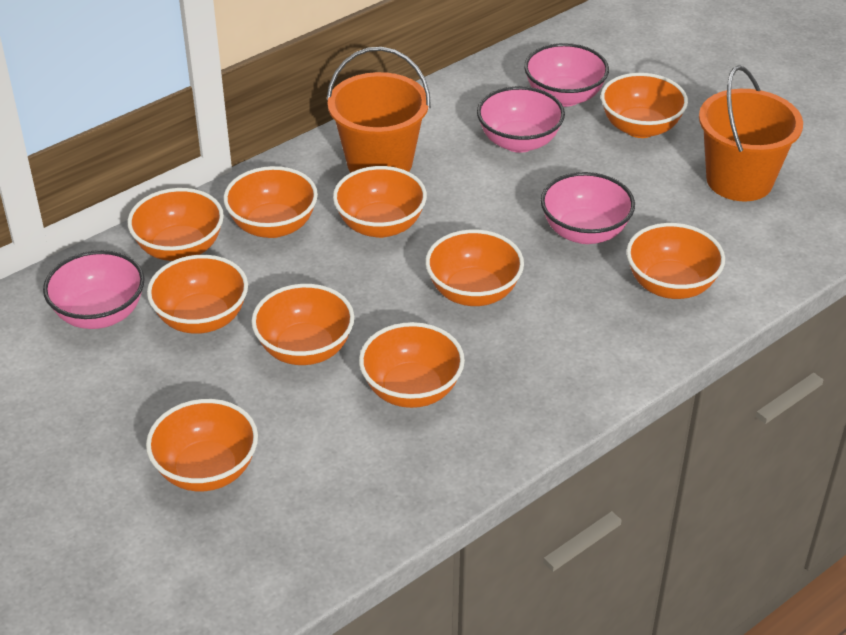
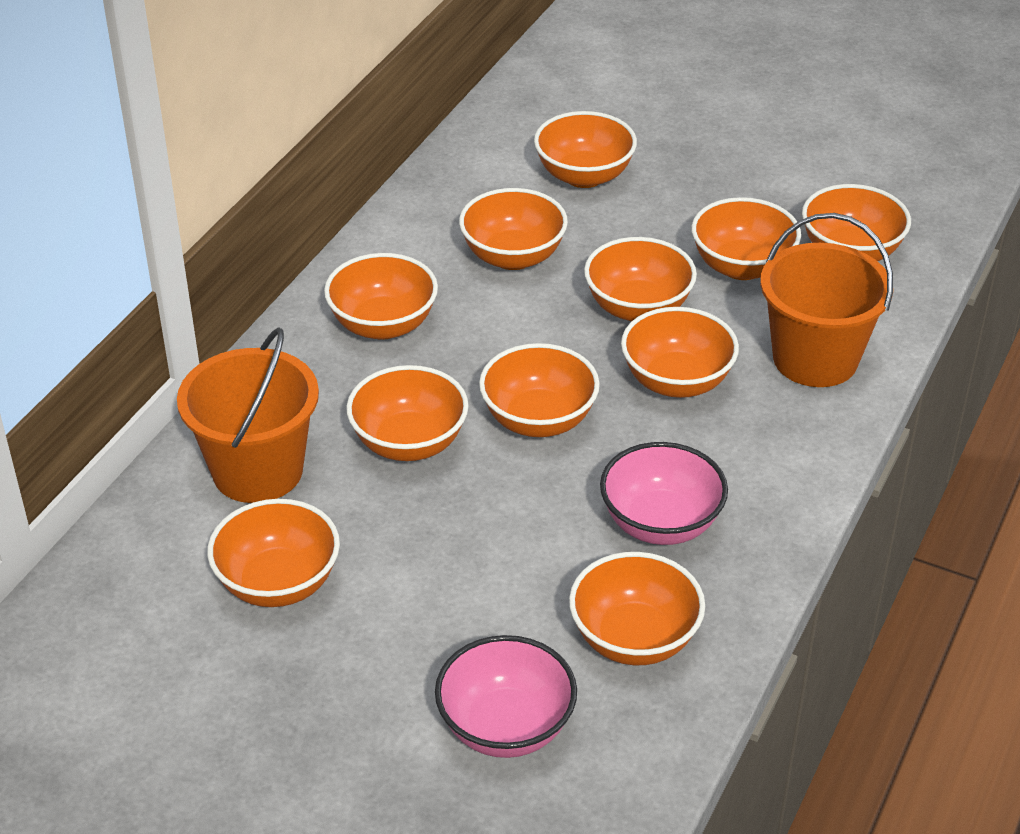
orange bowl: 10 -> 11
pink bowl: 4 -> 2

